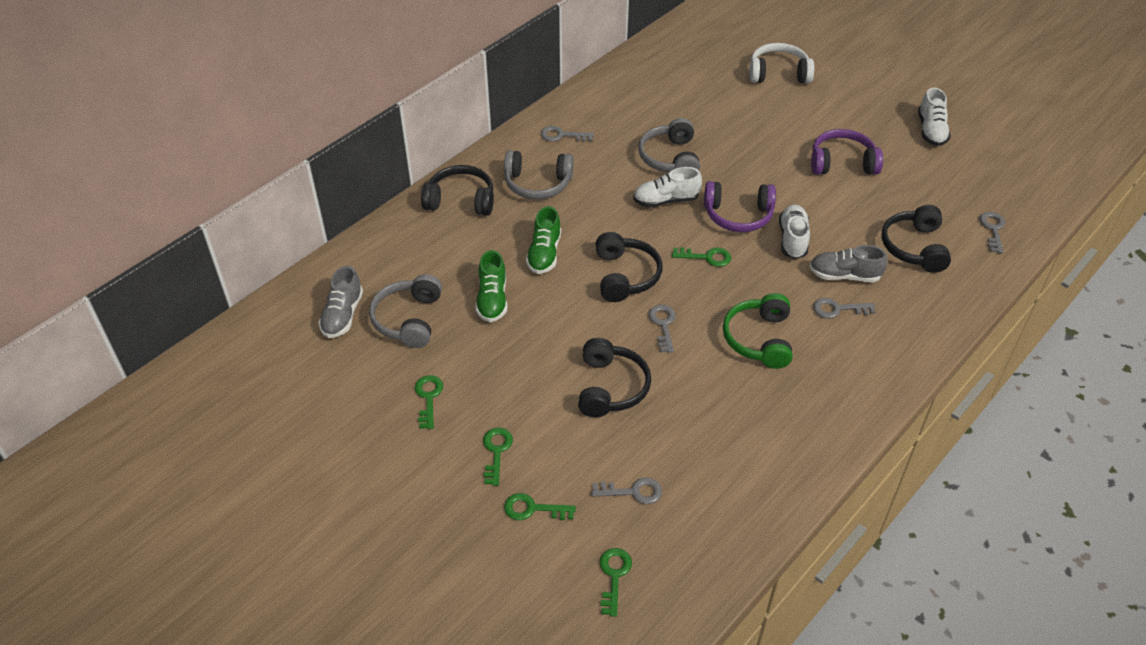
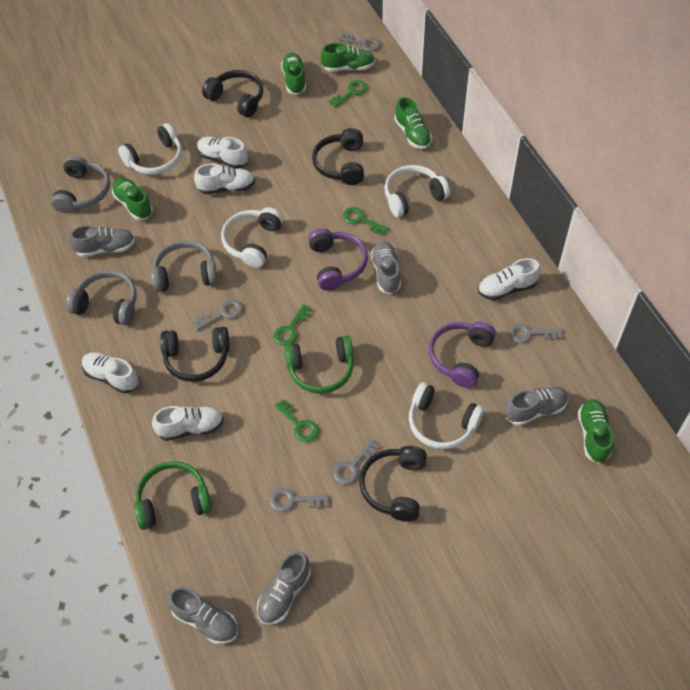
green headphones: 1 -> 2
green key: 5 -> 4
green shoe: 2 -> 5
grey shoe: 2 -> 5
white headphones: 1 -> 4
white shoe: 3 -> 5

